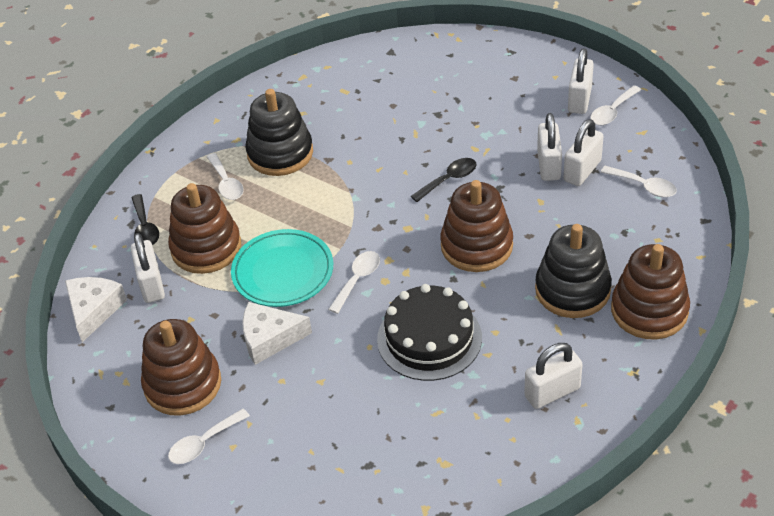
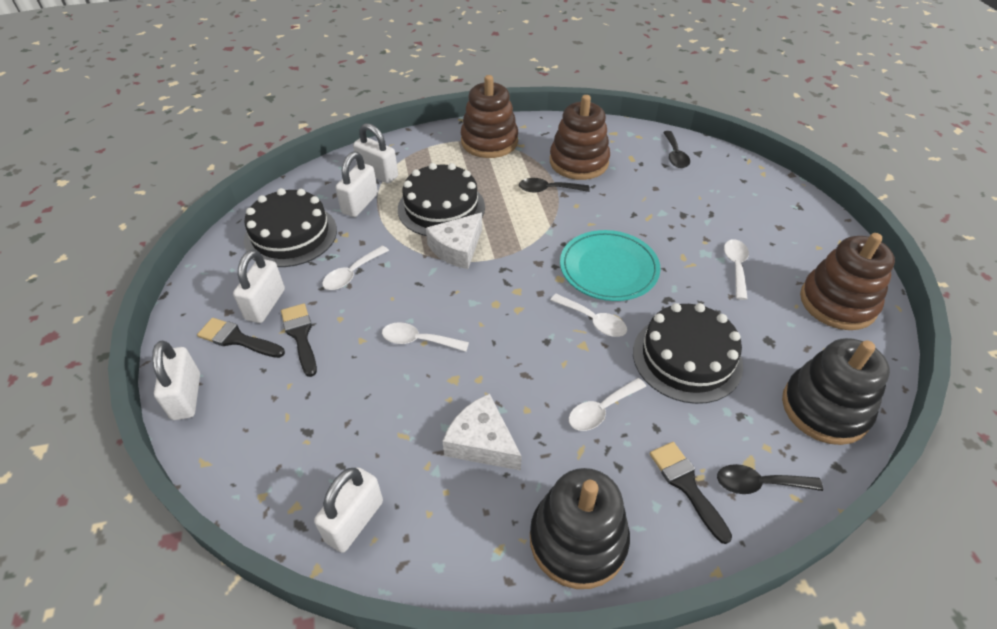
black brush: 0 -> 3
black cake: 1 -> 3
black spoon: 2 -> 3
brown stacking toy: 4 -> 3

